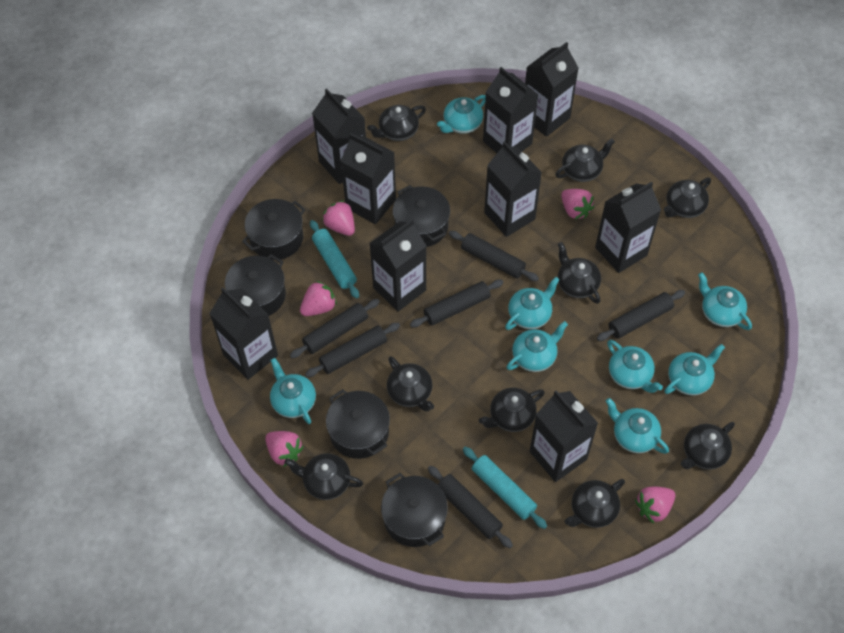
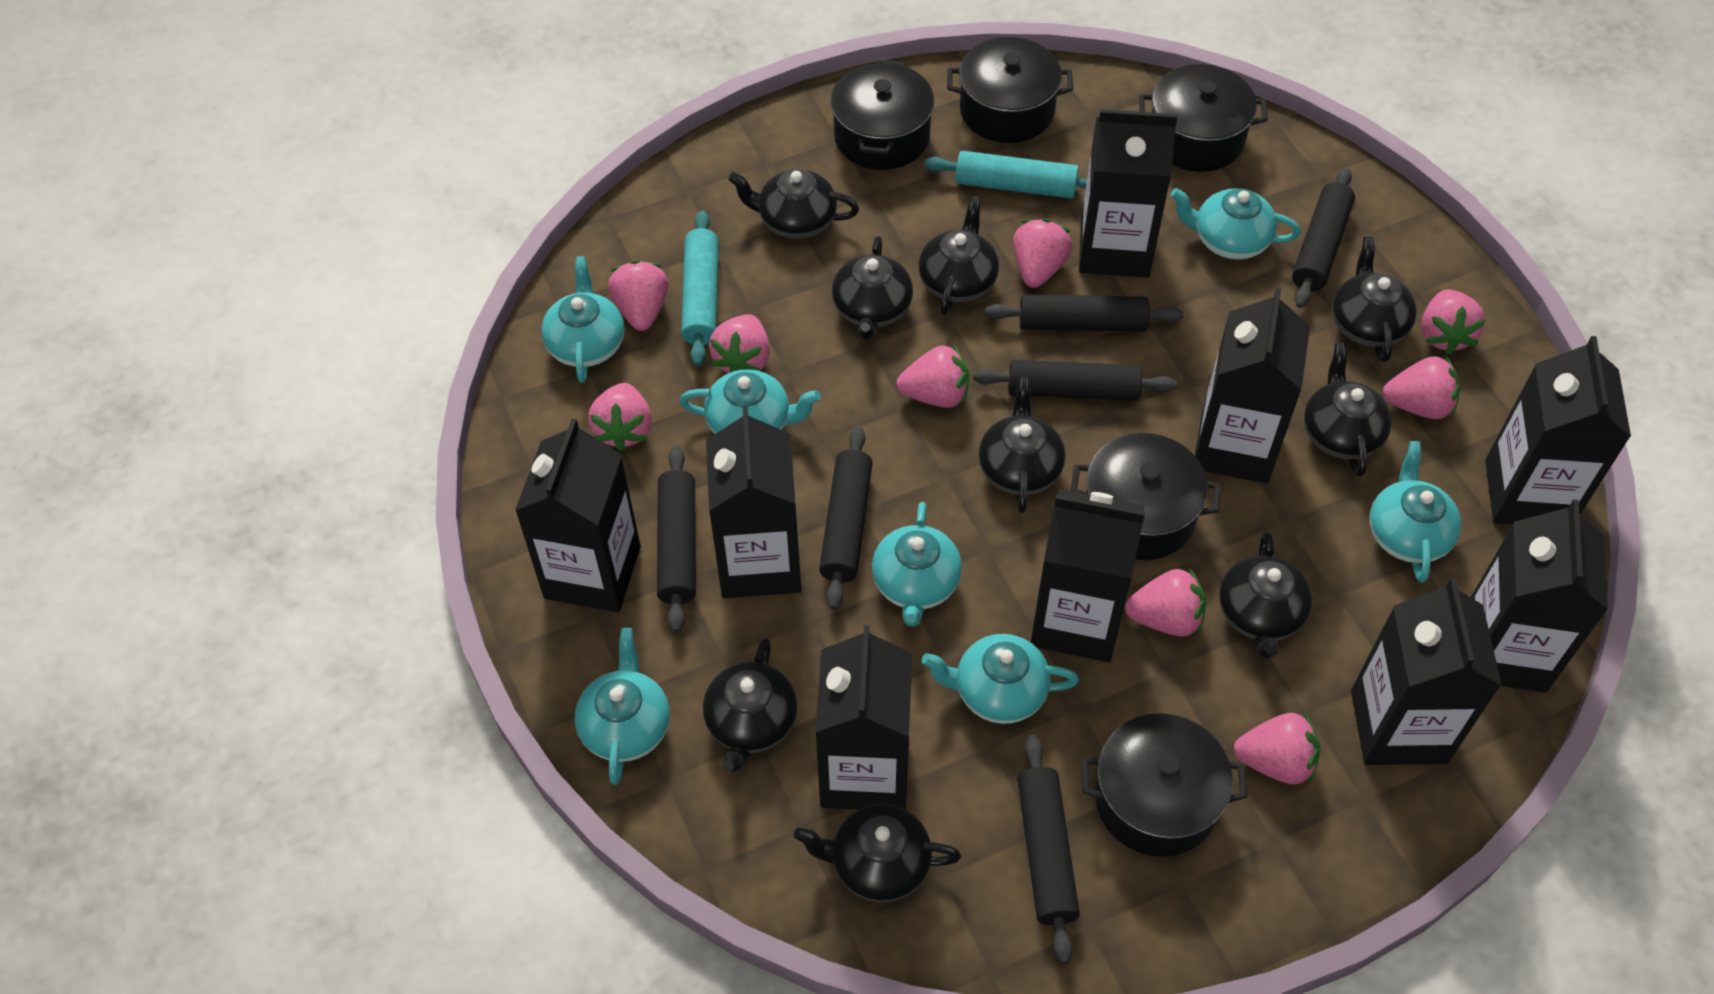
pink strawberry: 5 -> 9
turquoise teapot: 8 -> 7

